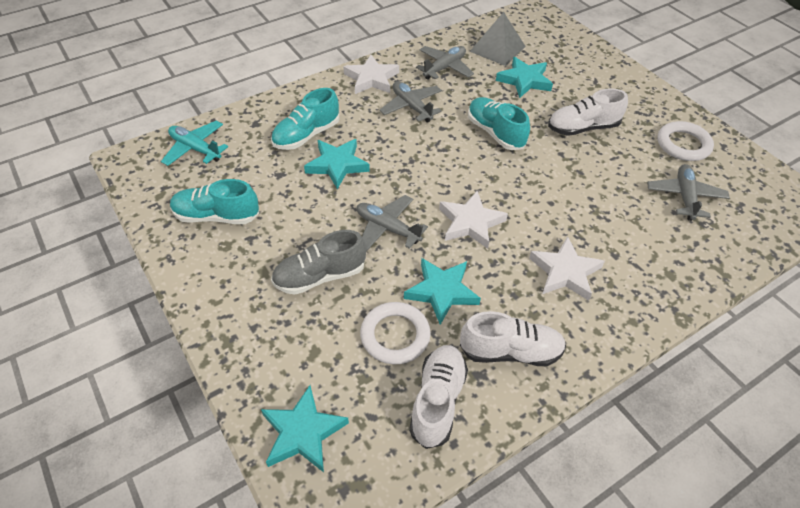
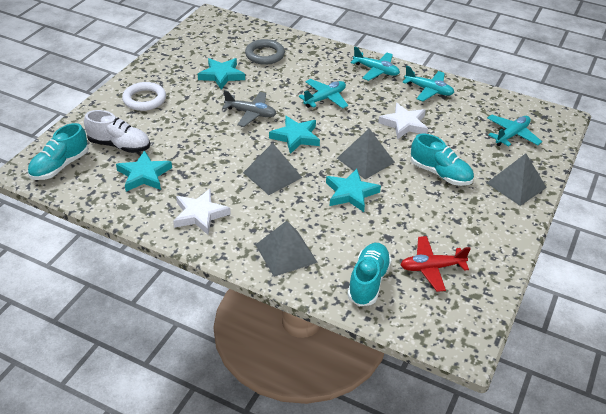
grey plane: 4 -> 1
grey pyramid: 1 -> 4
grey ring: 0 -> 1
grey shoe: 1 -> 0
red plane: 0 -> 1
turquoise plane: 1 -> 4
white ring: 2 -> 1
white shoe: 3 -> 1
white star: 3 -> 2

